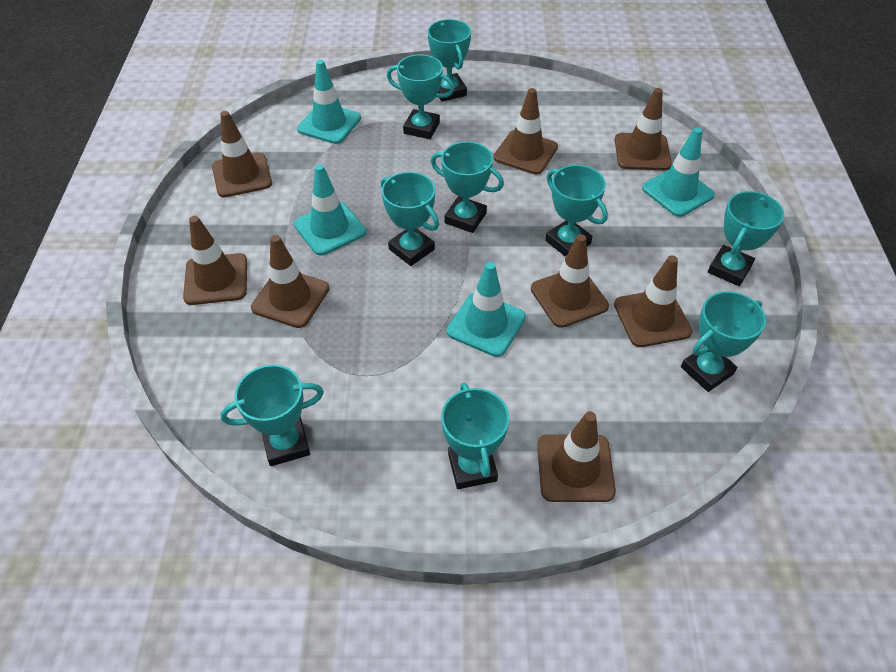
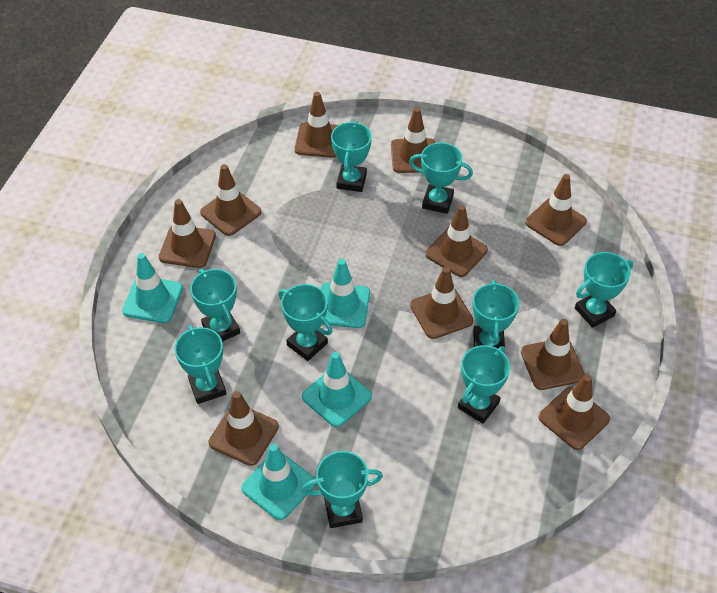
brown traffic cone: 8 -> 10

